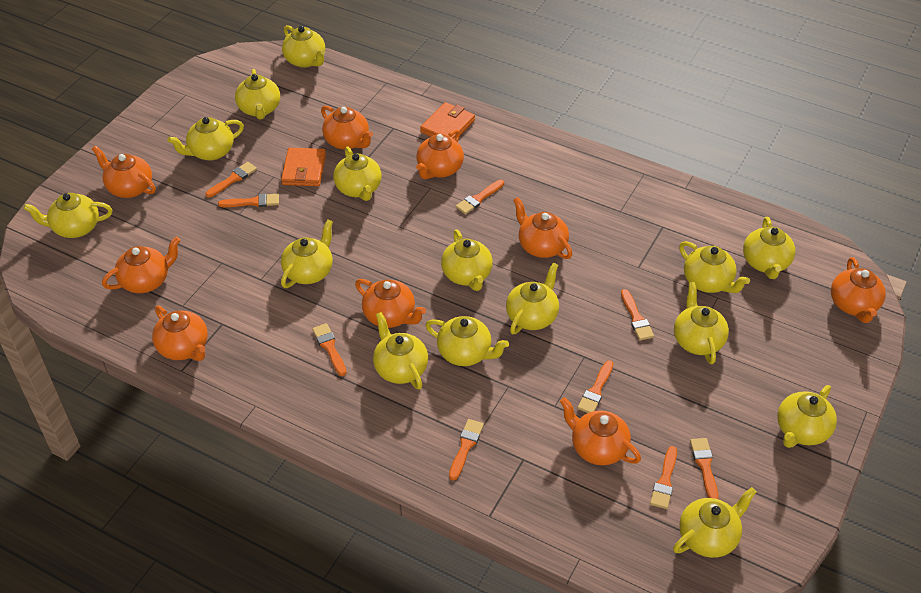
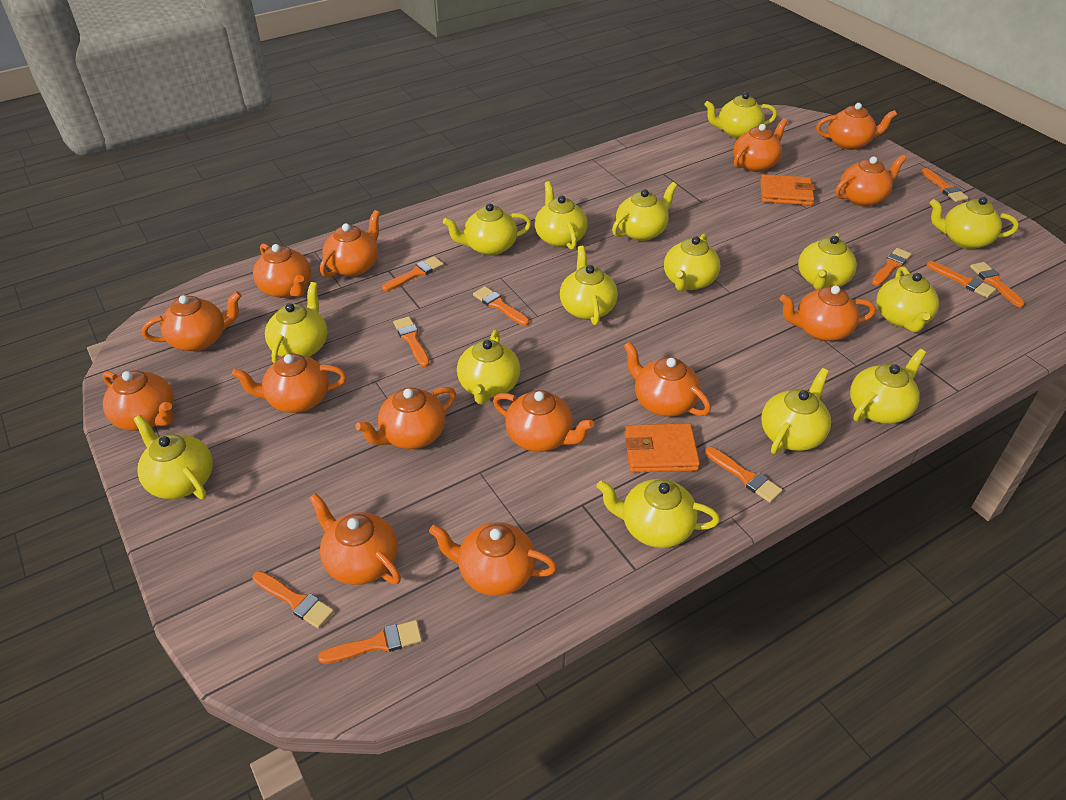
orange brush: 9 -> 10
orange teapot: 9 -> 14

